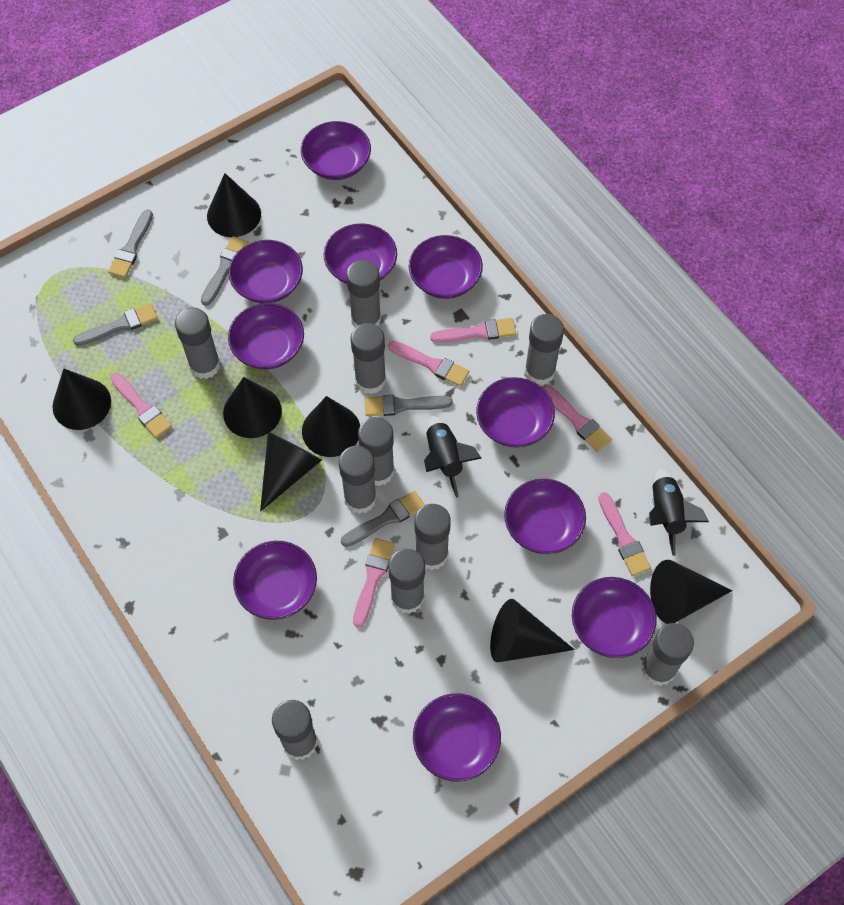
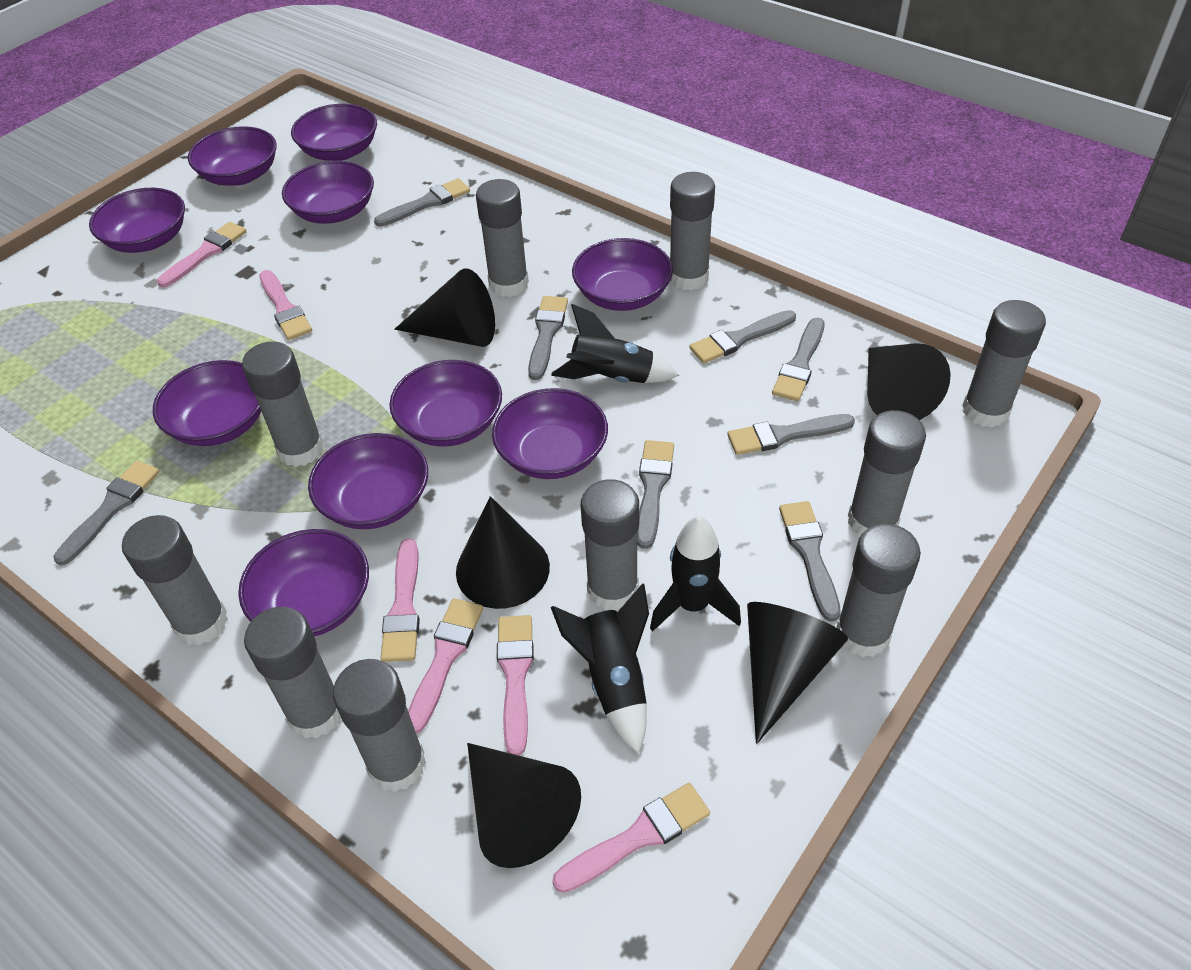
black cone: 7 -> 5
black rocket: 2 -> 3
grey brush: 5 -> 8

